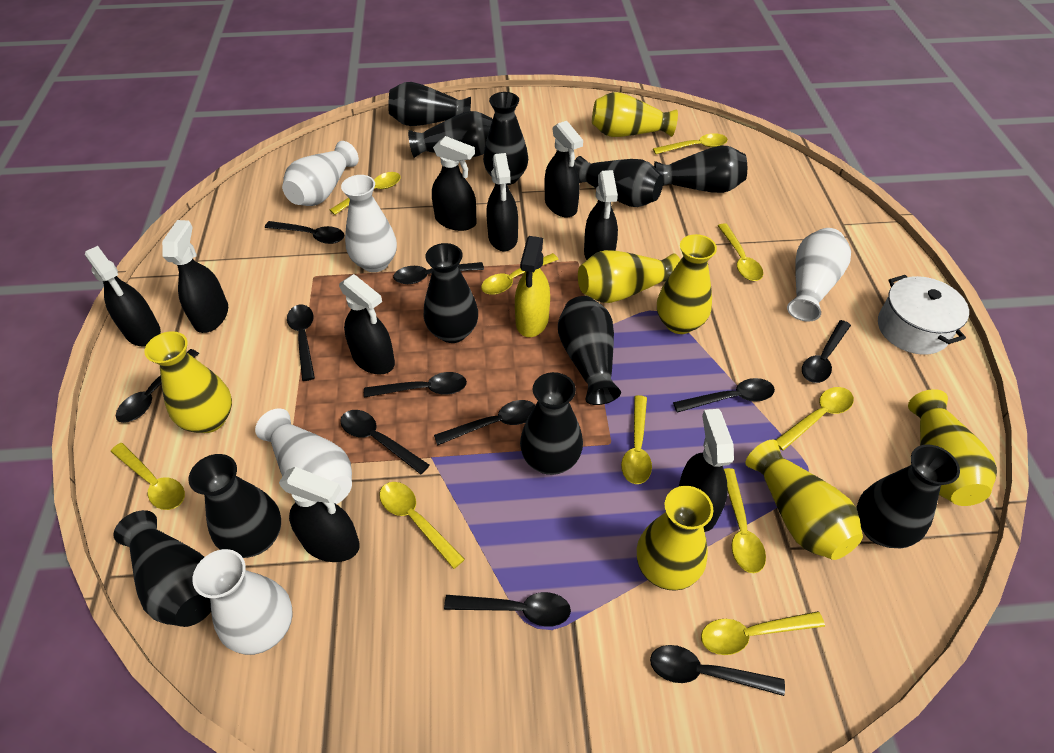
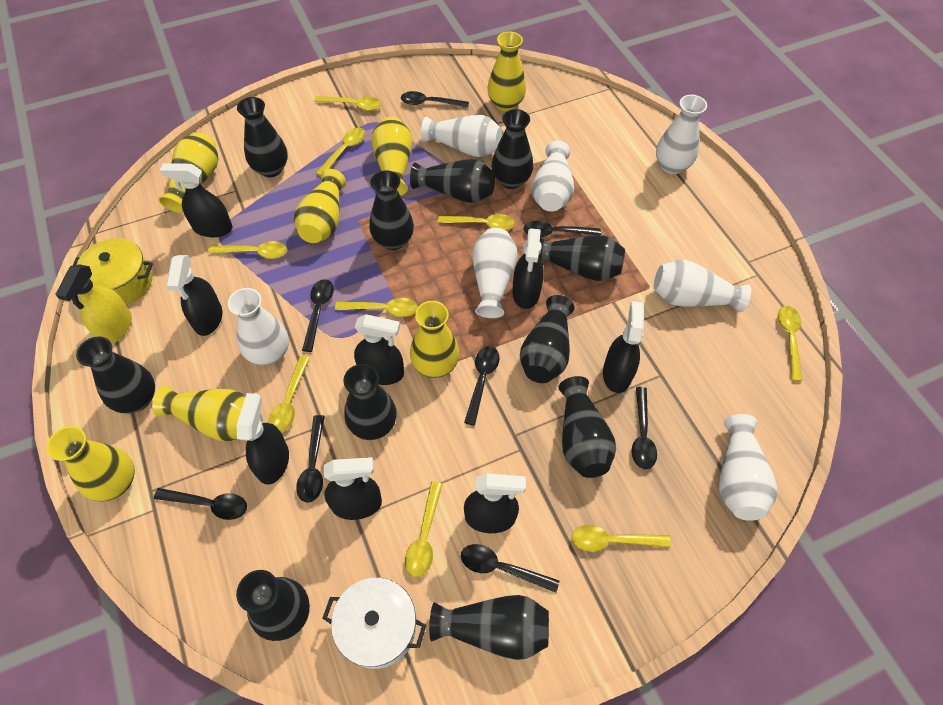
black spoon: 11 -> 8
black spray bottle: 9 -> 8
white vase: 5 -> 7
yellow pot: 0 -> 1
yellow spoon: 10 -> 9

